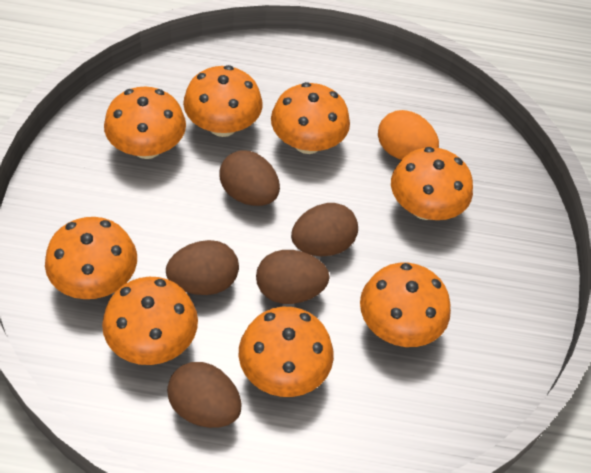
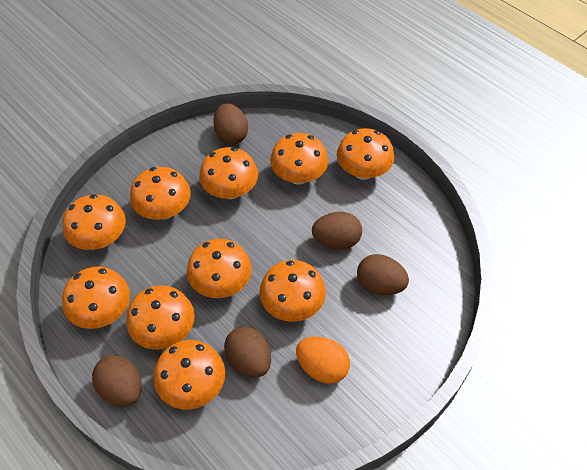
orange mushroom: 8 -> 10

